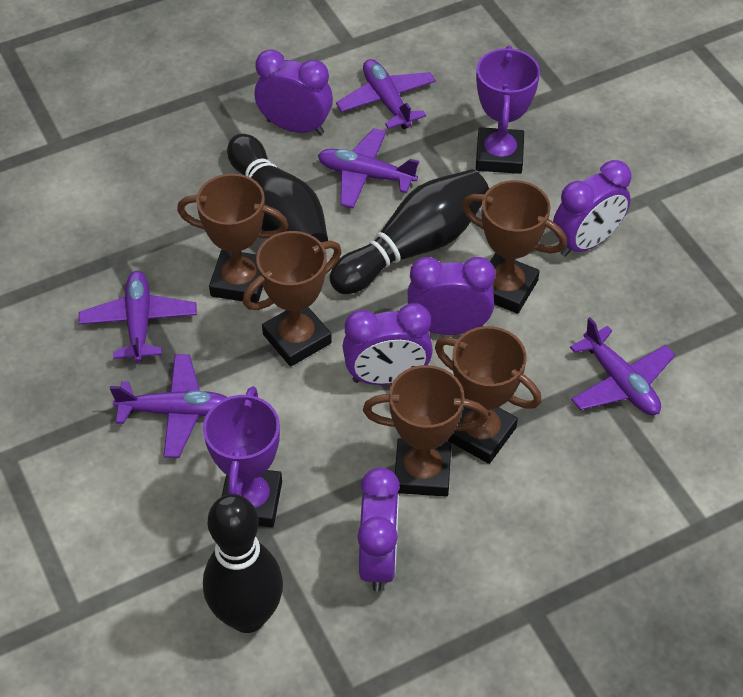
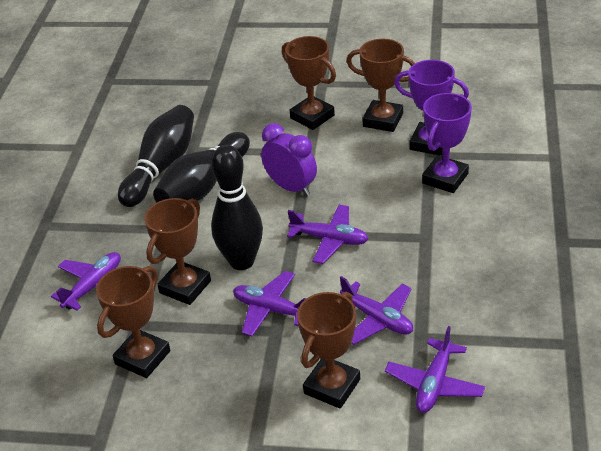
purple clock: 5 -> 1

